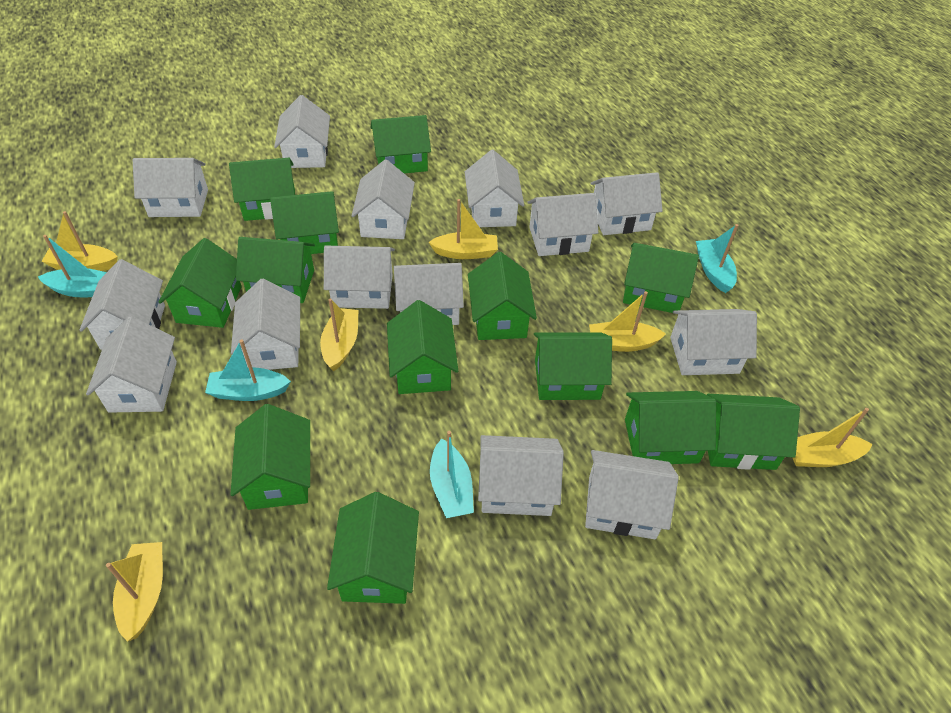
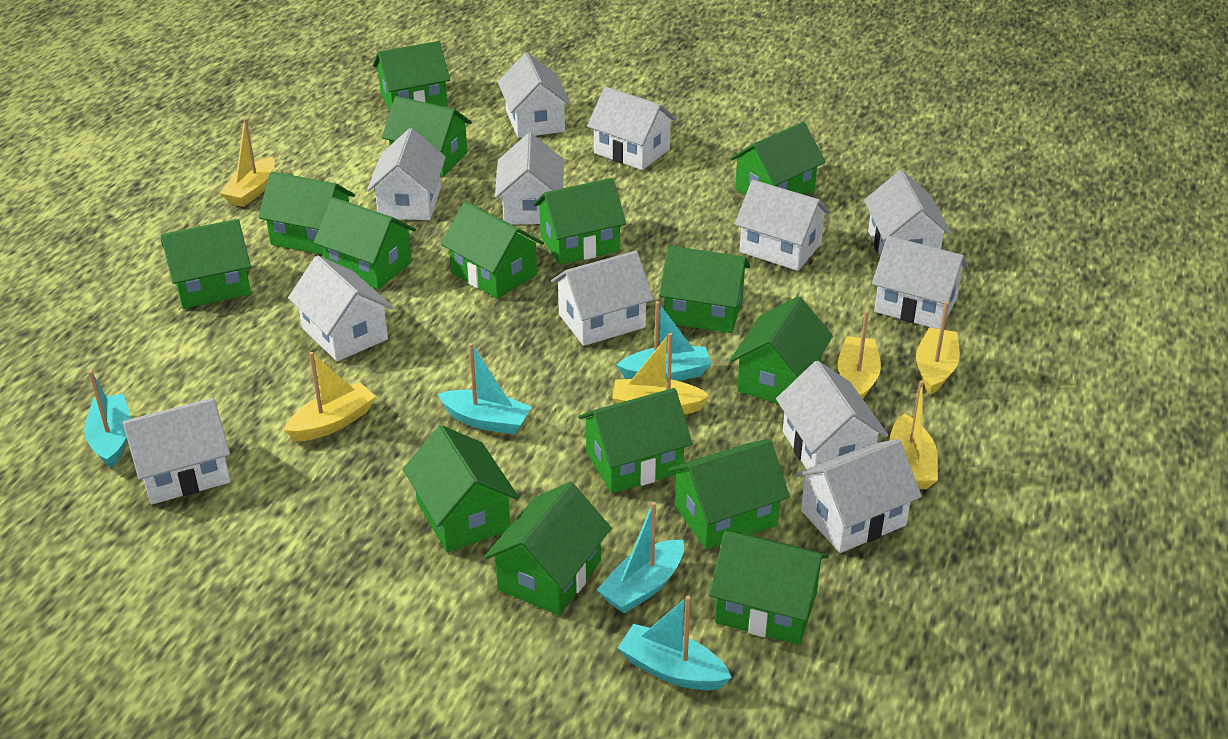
green house: 13 -> 15
turquoise boat: 4 -> 5
white house: 14 -> 12

